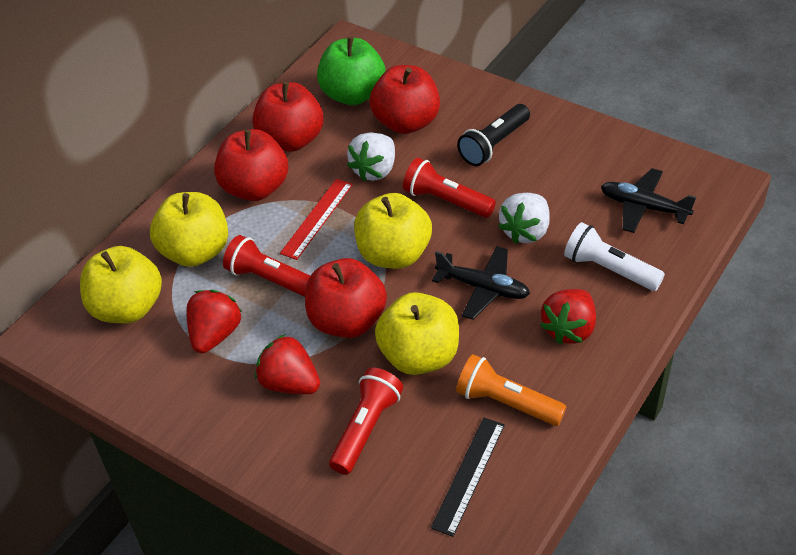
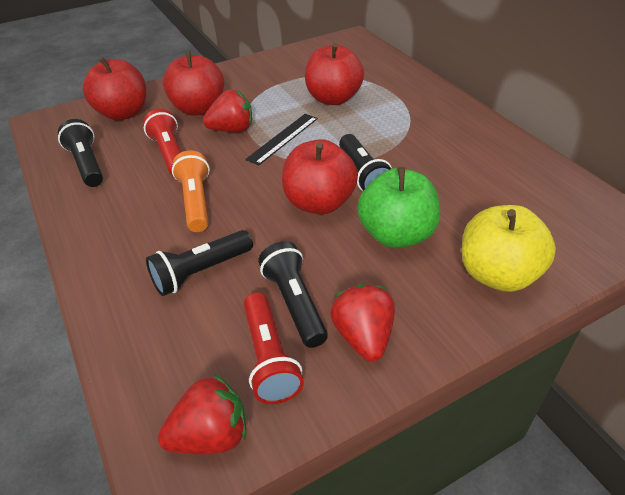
black flashlight: 1 -> 4
black plane: 2 -> 0
red flashlight: 3 -> 2
red ruler: 1 -> 0
white flashlight: 1 -> 0
white strawberry: 2 -> 0
yellow apple: 4 -> 1

